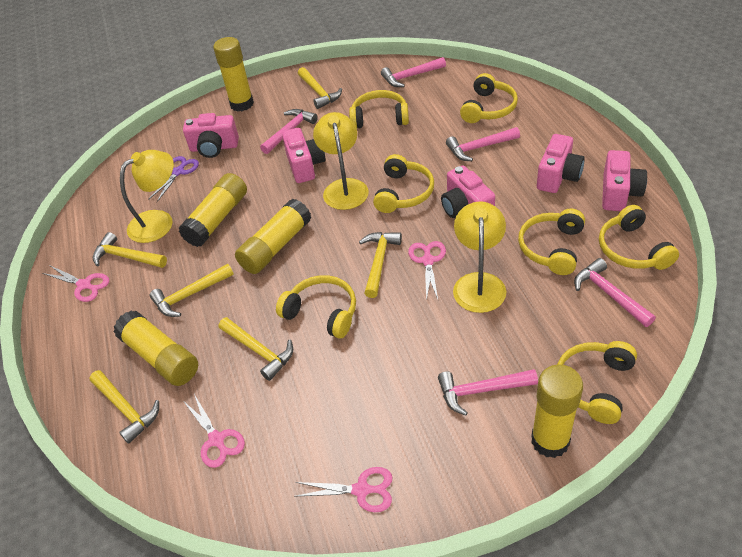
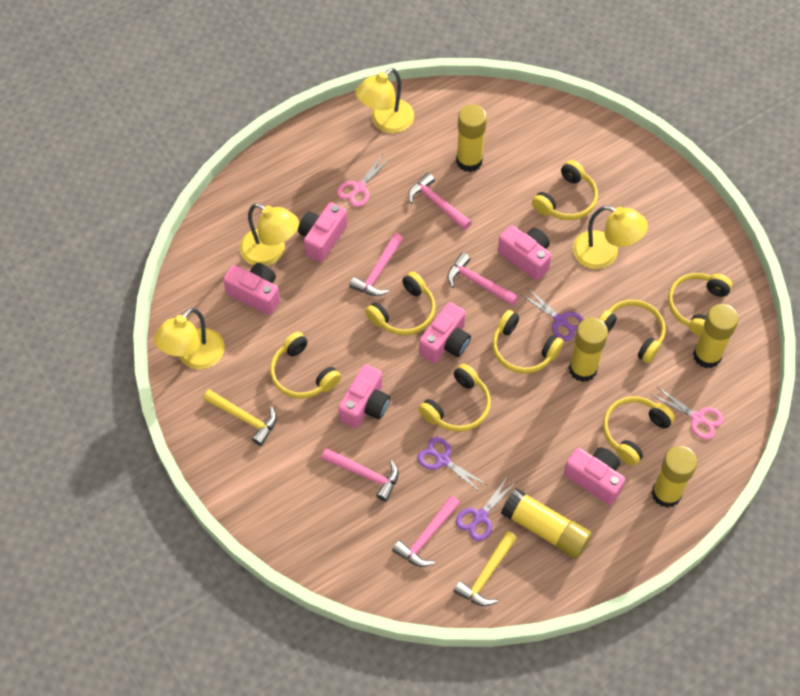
pink camera: 5 -> 6
pink scissors: 4 -> 2
purple scissors: 1 -> 3
yellow hammer: 6 -> 2
yellow headphones: 7 -> 8
yellow lamp: 3 -> 4

